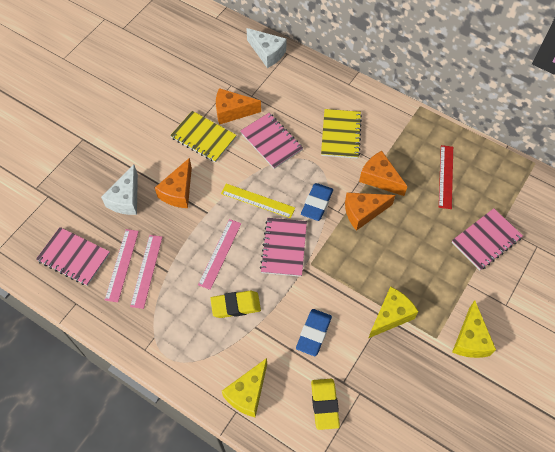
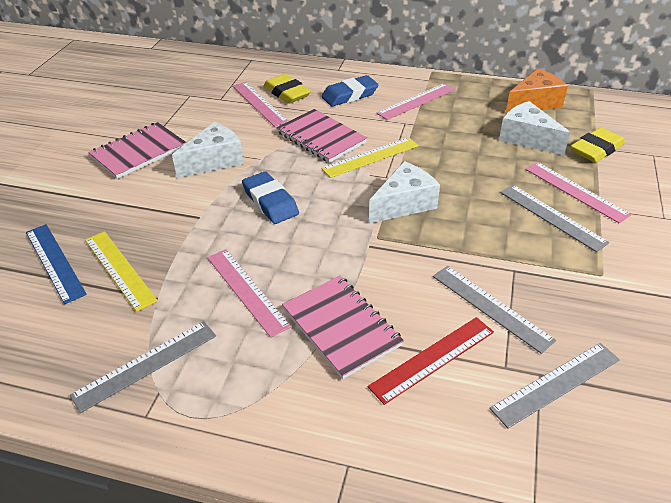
blue ruler: 0 -> 1
grey ruler: 0 -> 4
orange cheese: 4 -> 1
pink notebook: 4 -> 3
pink ruler: 3 -> 4
white cheese: 2 -> 3
yellow cheese: 3 -> 0
yellow notebook: 2 -> 0
yellow ruler: 1 -> 2

